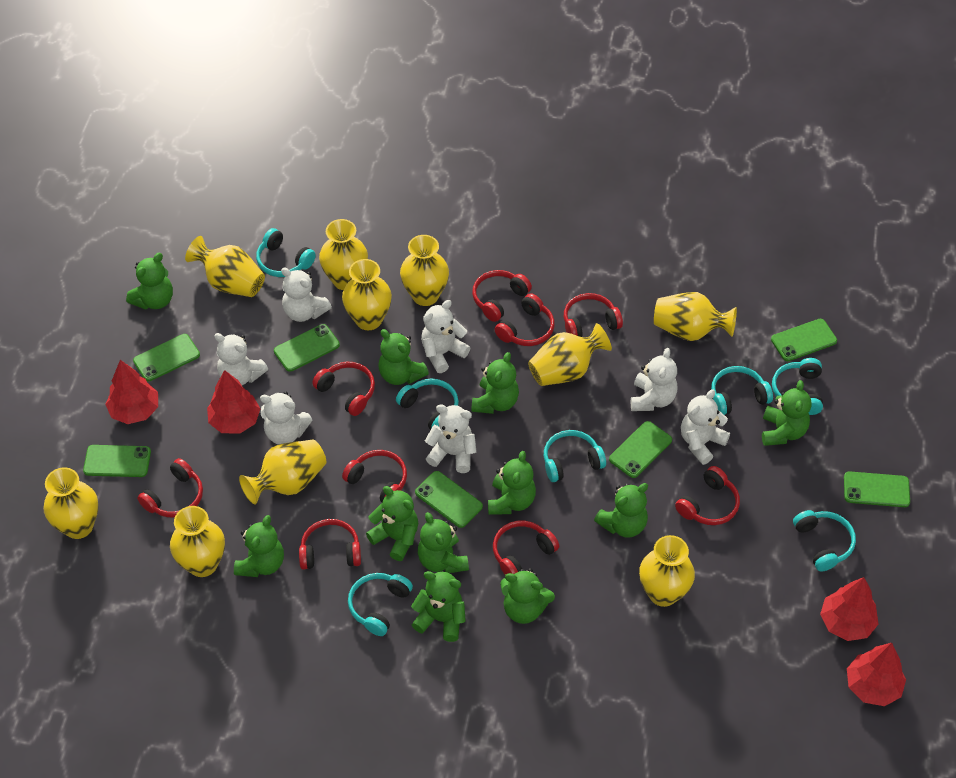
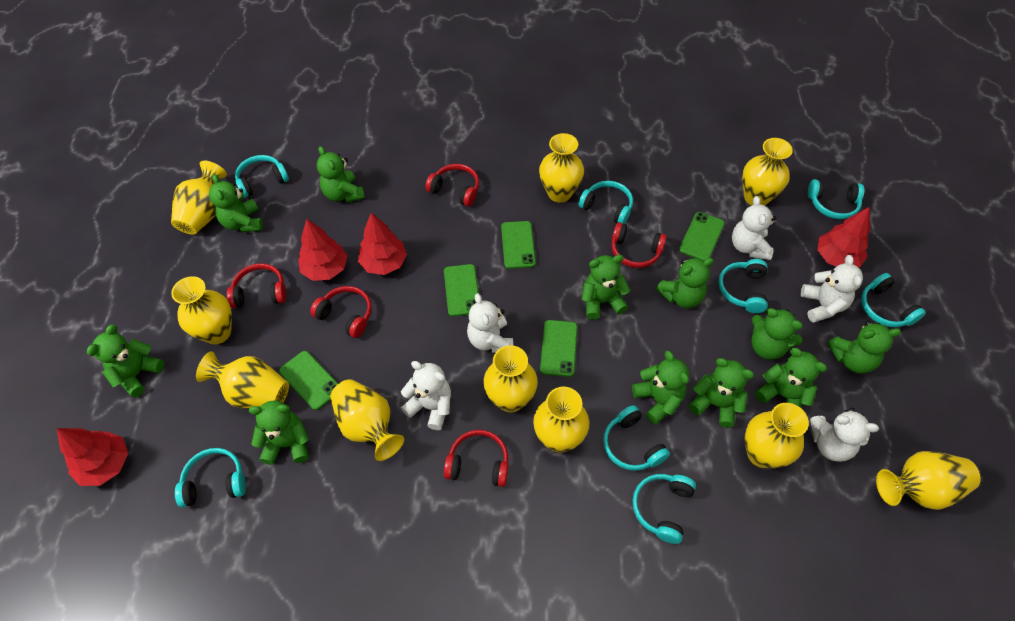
green phone: 7 -> 5
red headphones: 9 -> 5
turquoise headphones: 7 -> 8
white teddy bear: 7 -> 5

